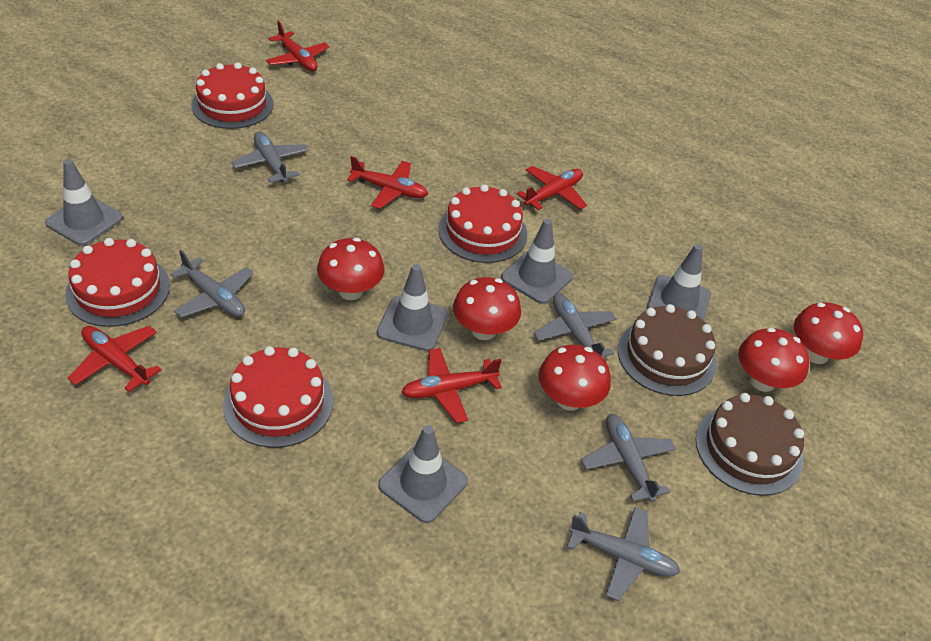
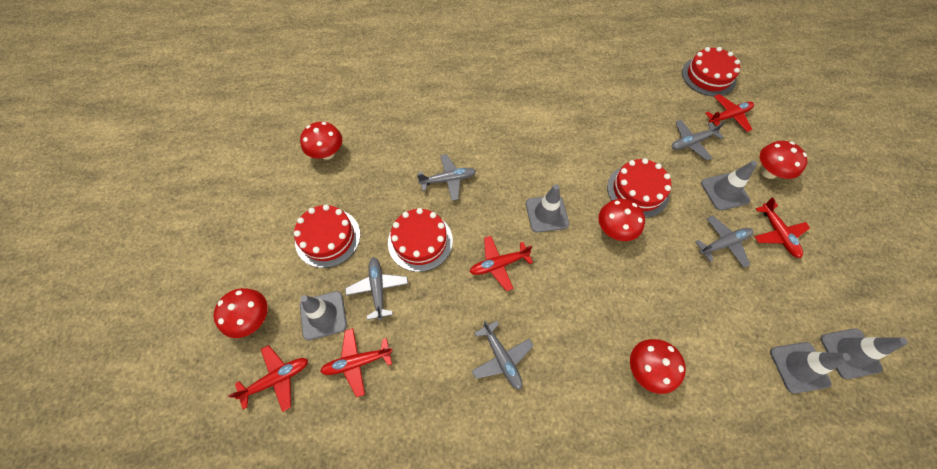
brown cake: 2 -> 0

